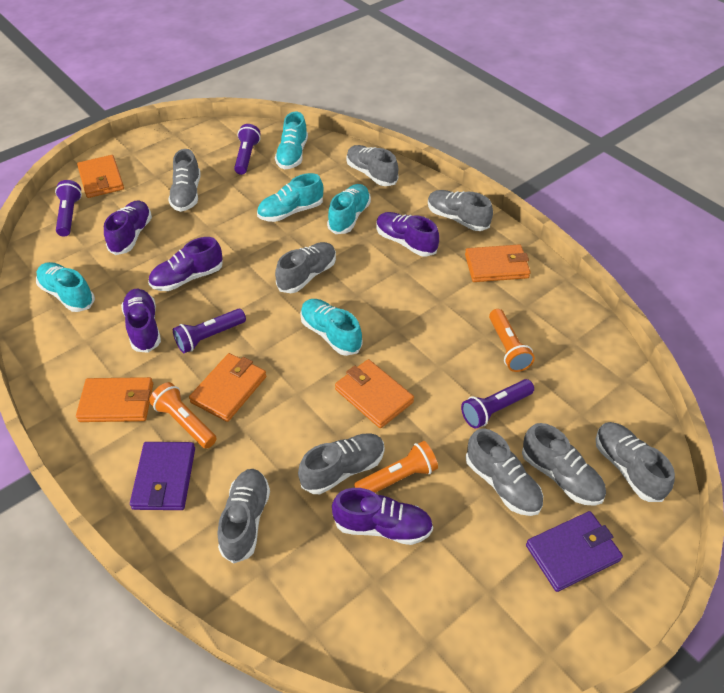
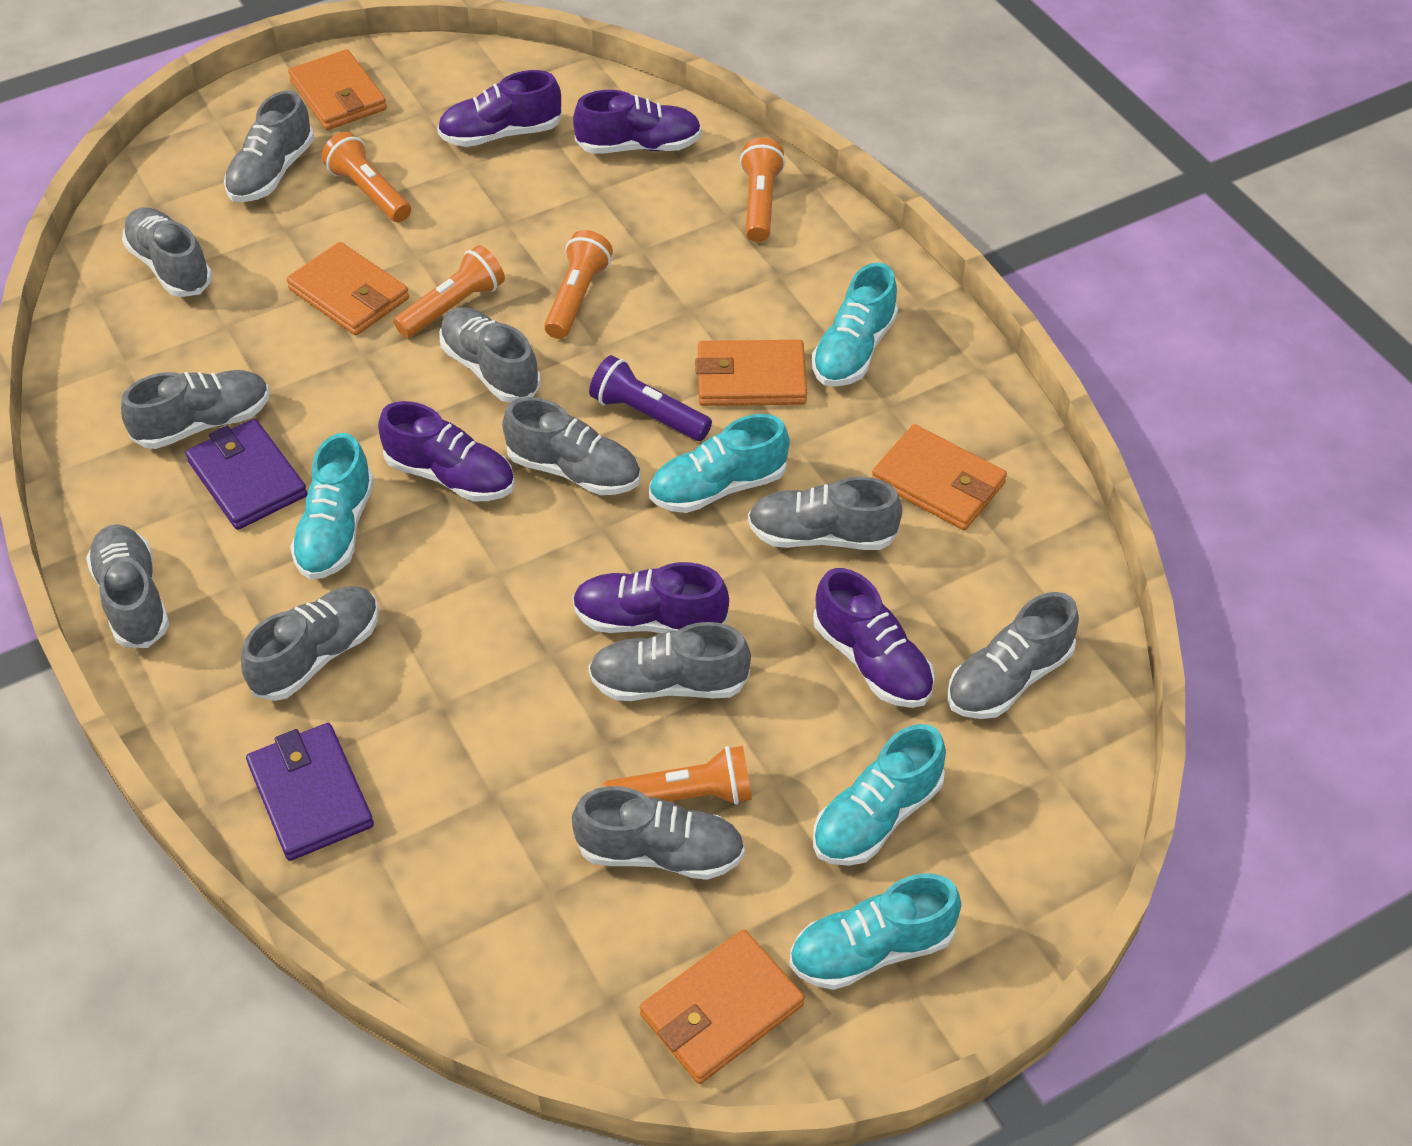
grey shoe: 9 -> 11
orange flashlight: 3 -> 5
purple flashlight: 4 -> 1

